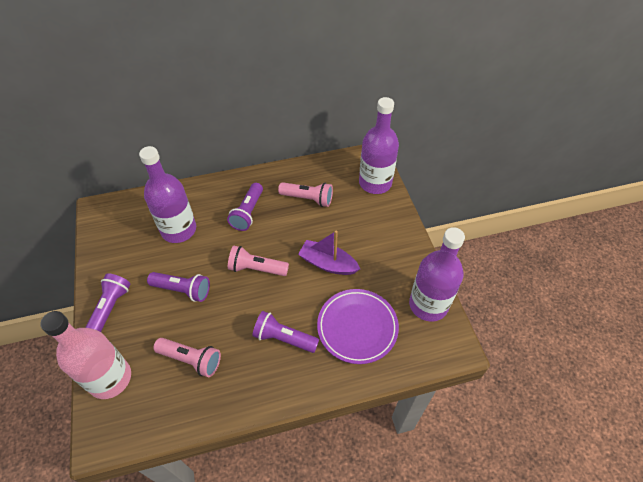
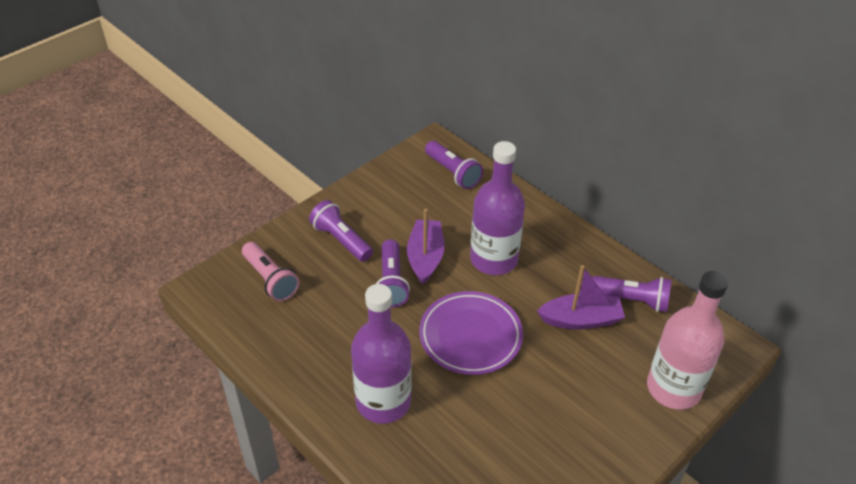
pink flashlight: 3 -> 1
purple boat: 1 -> 2
purple bottle: 3 -> 2

